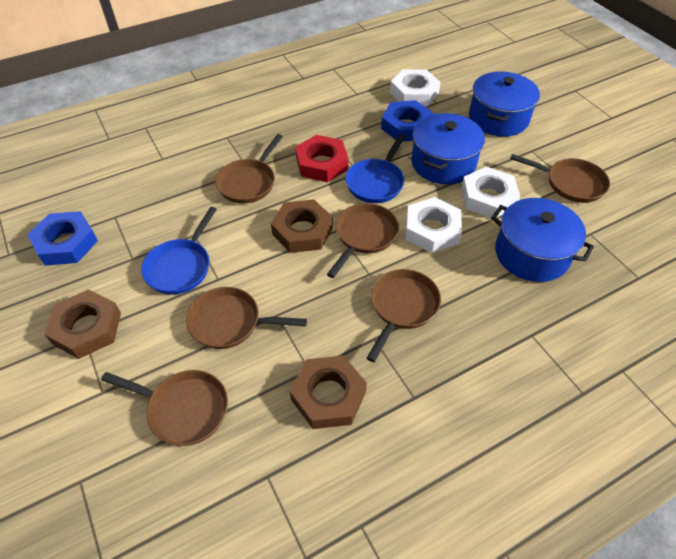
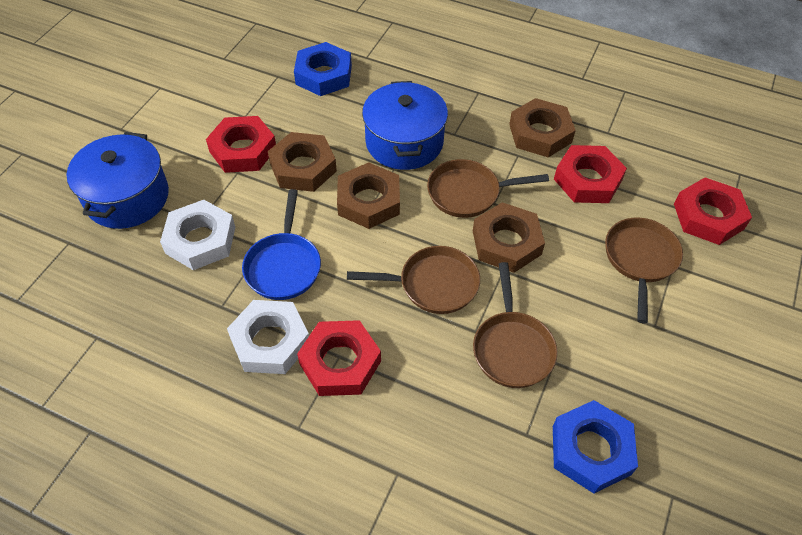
blue pan: 2 -> 1
blue pot: 3 -> 2
brown nut: 3 -> 4
brown pan: 6 -> 4
red nut: 1 -> 4
white nut: 3 -> 2

